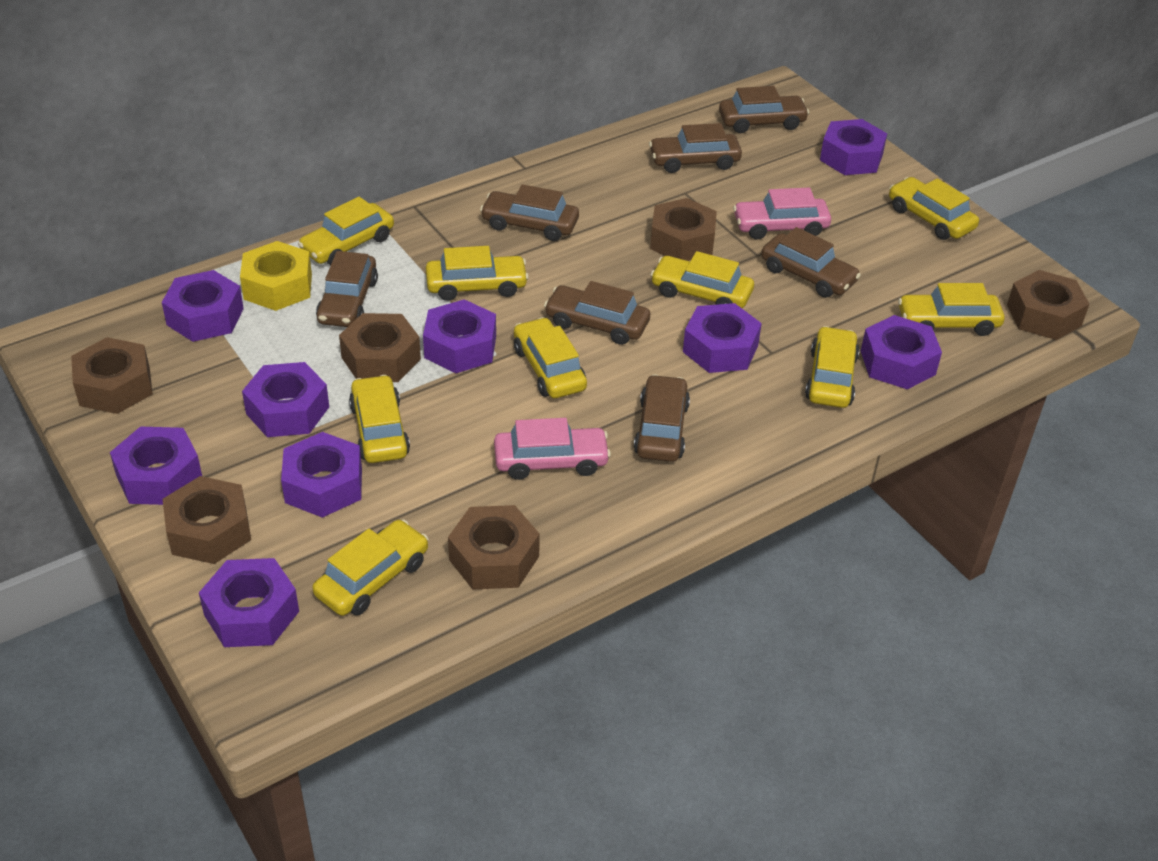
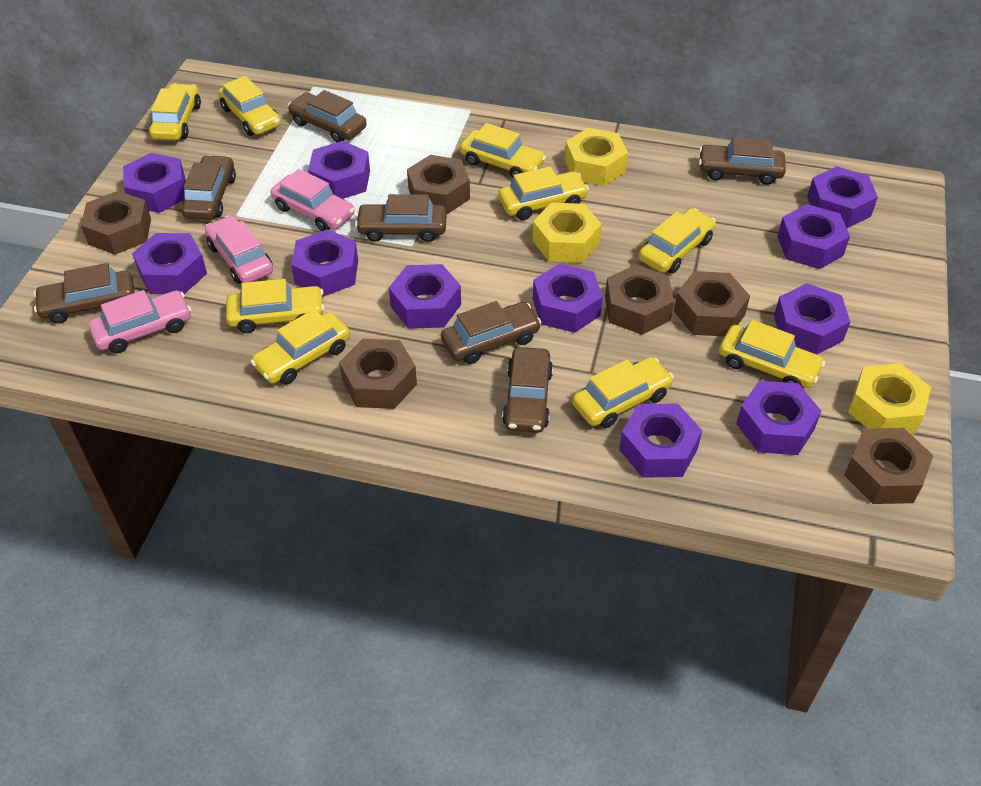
pink car: 2 -> 3
purple nut: 9 -> 11
yellow nut: 1 -> 3

